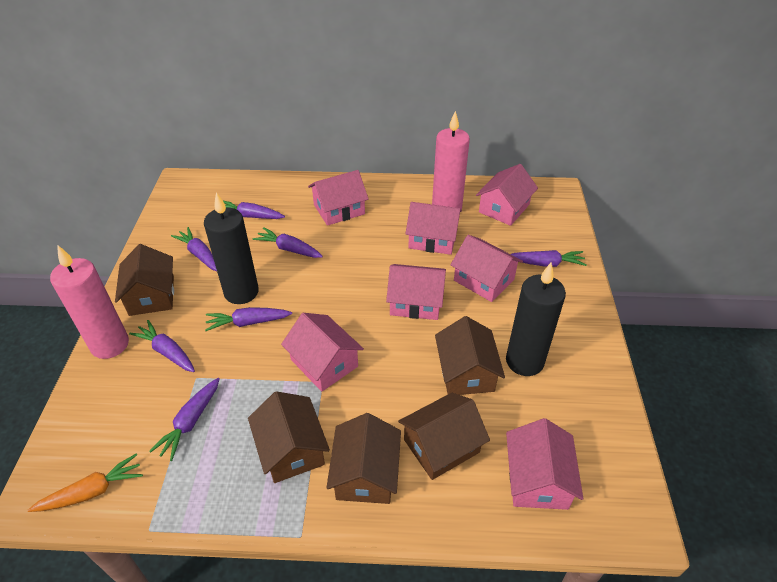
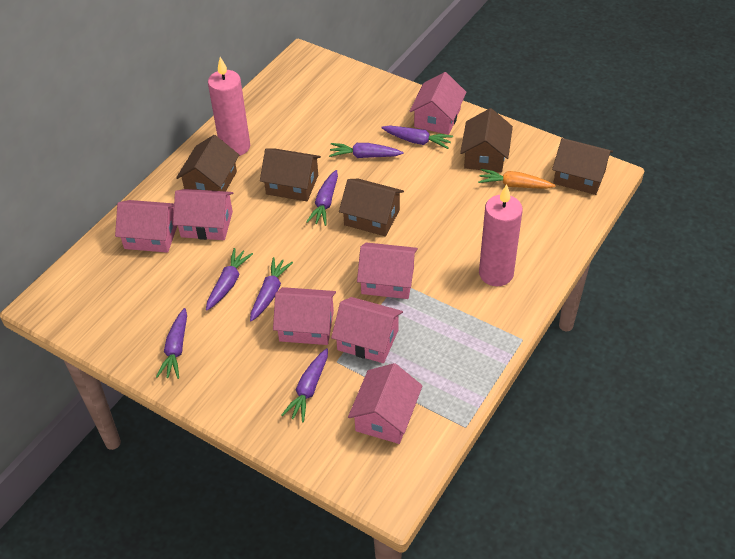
black candle: 2 -> 0

